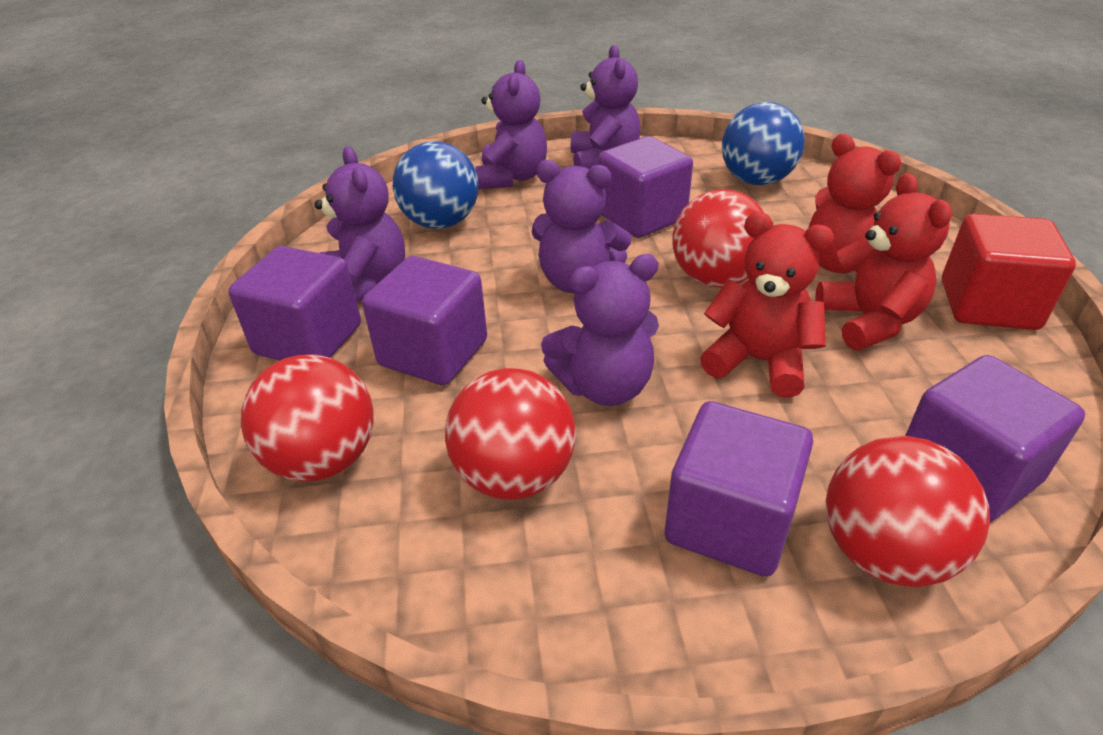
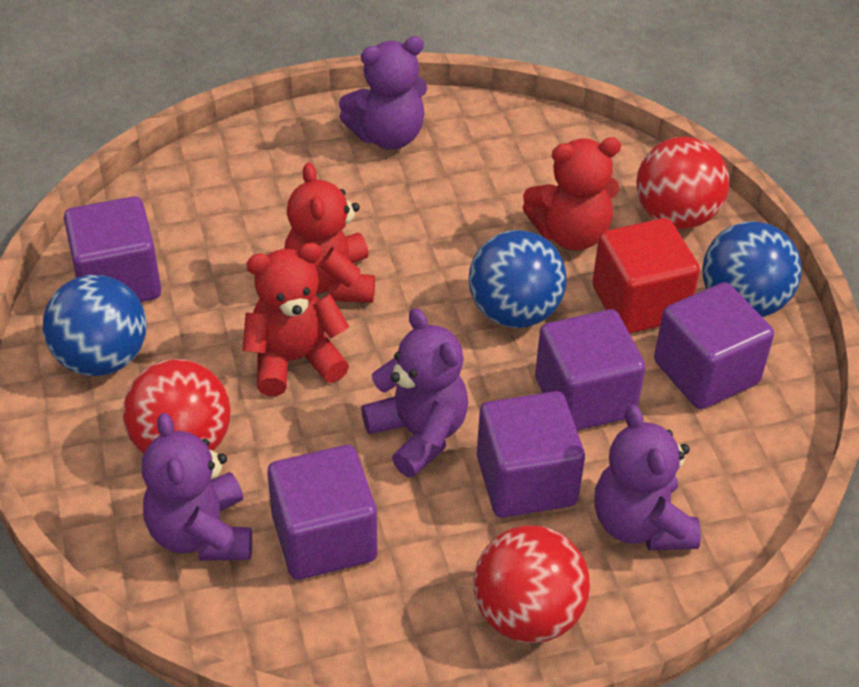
blue ball: 2 -> 3
purple teddy bear: 5 -> 4
red ball: 4 -> 3

